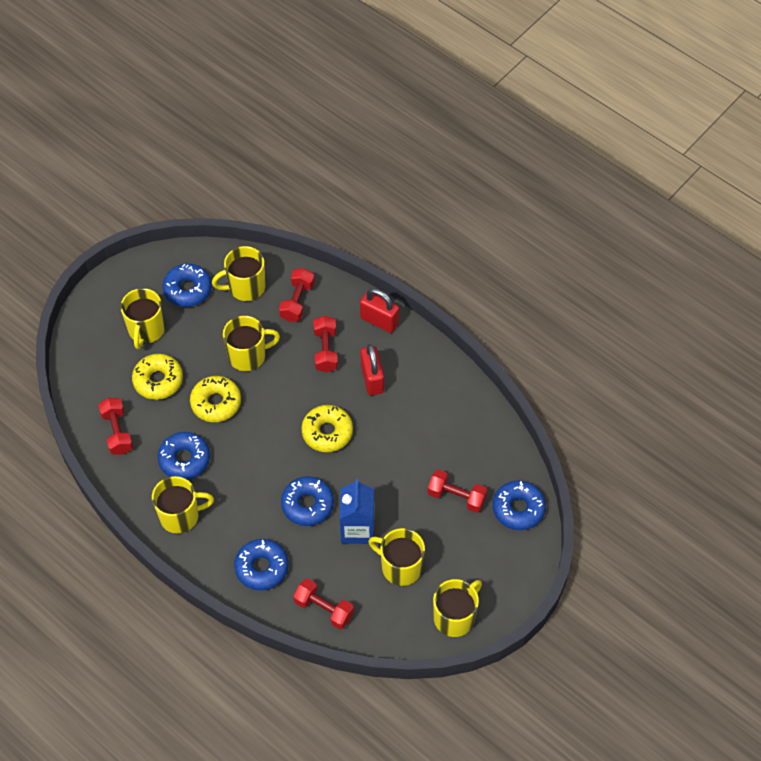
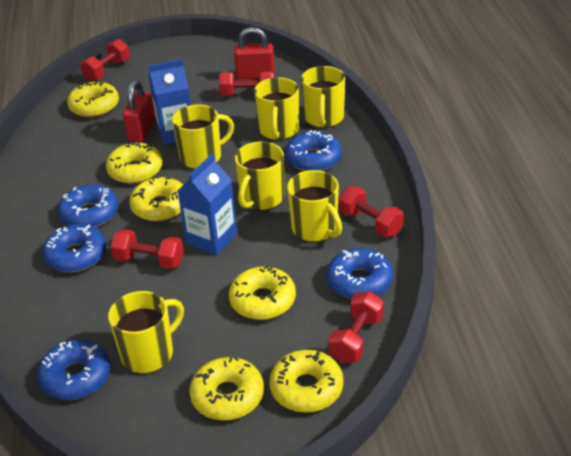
blue carton: 1 -> 2
yellow donut: 3 -> 6

